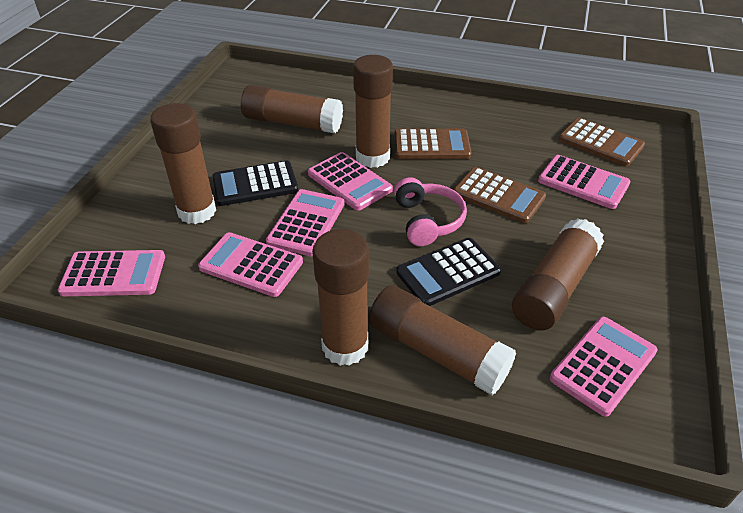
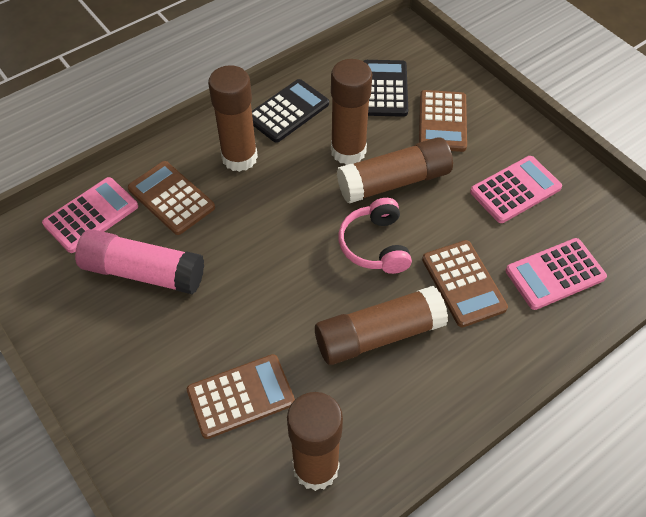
brown calculator: 3 -> 4
brown glue stick: 6 -> 5
pink calculator: 6 -> 3
pink glue stick: 0 -> 1

